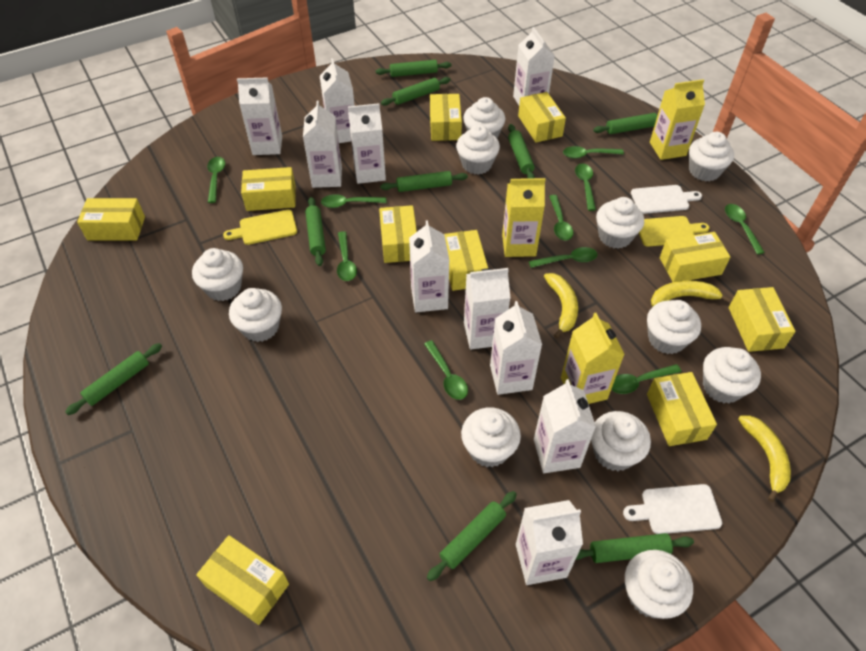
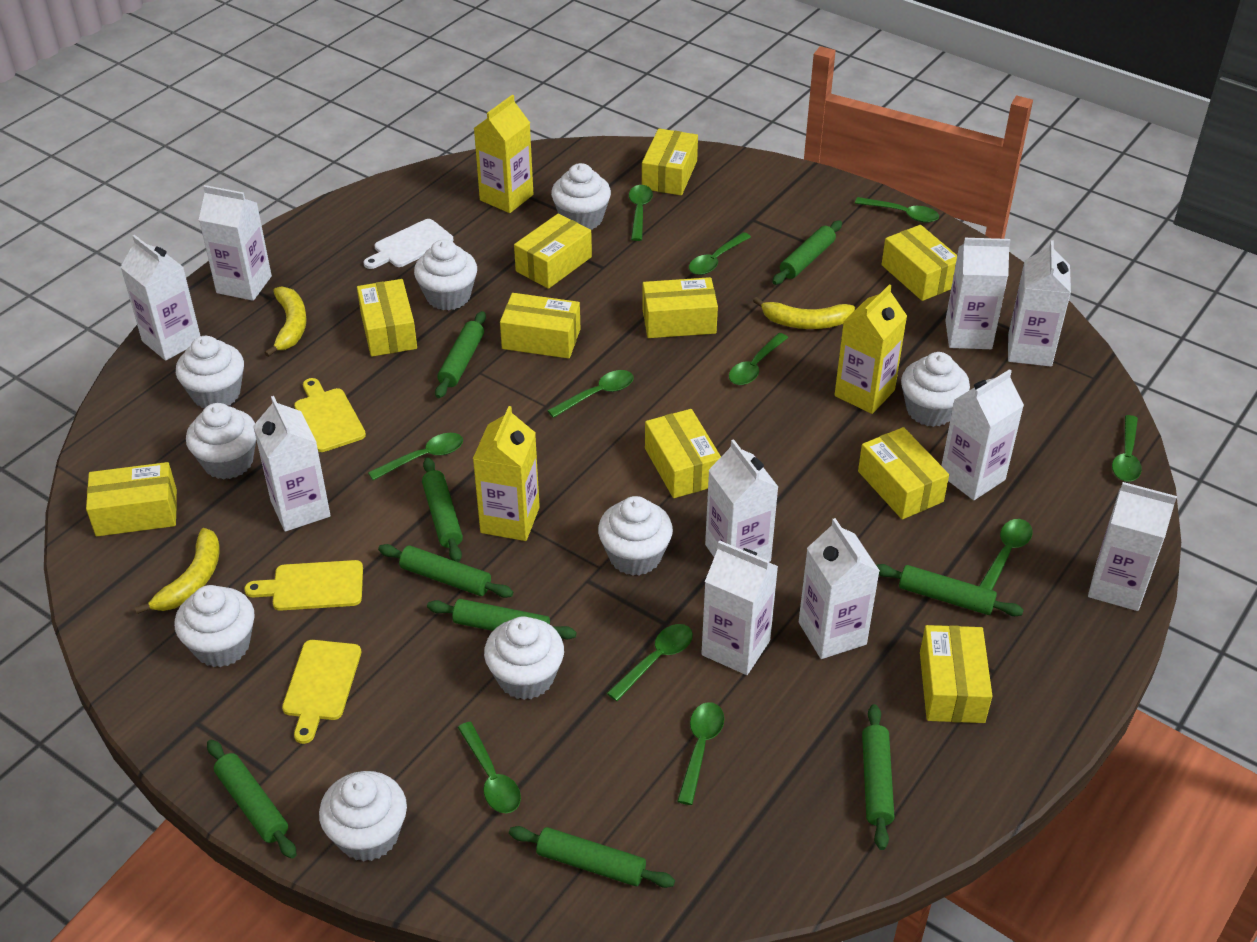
green spoon: 10 -> 11
white cupcake: 11 -> 9
white cutting board: 2 -> 1
yellow cutting board: 2 -> 3

